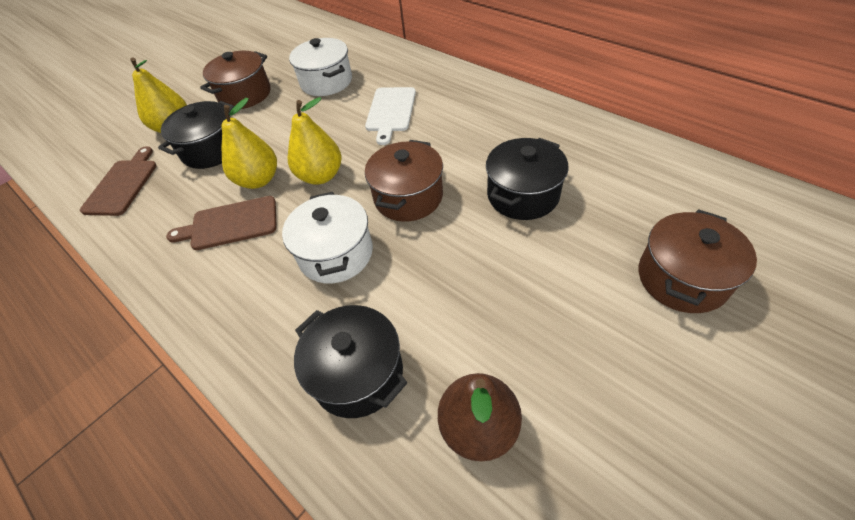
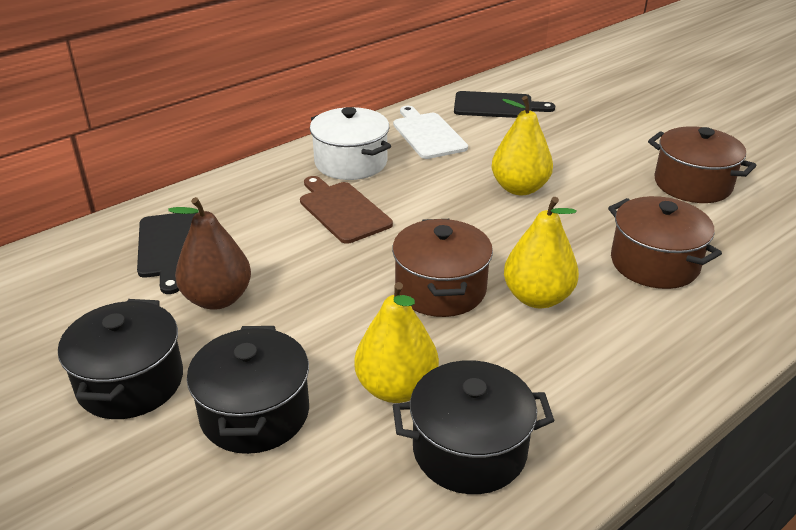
black cutting board: 0 -> 2
brown cutting board: 2 -> 1
white pot: 2 -> 1

